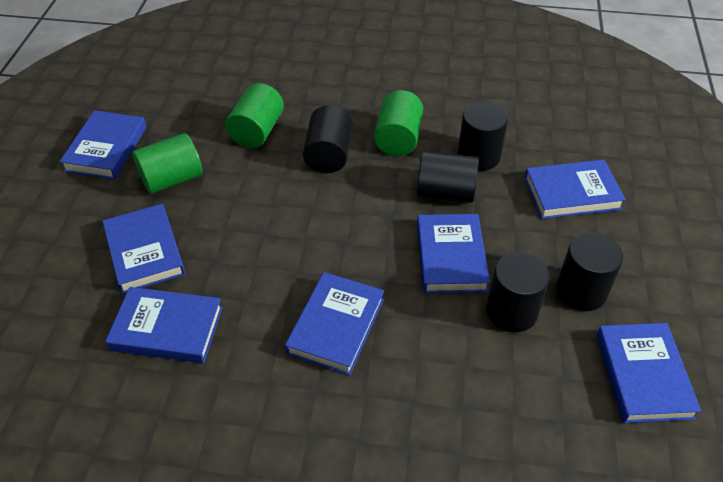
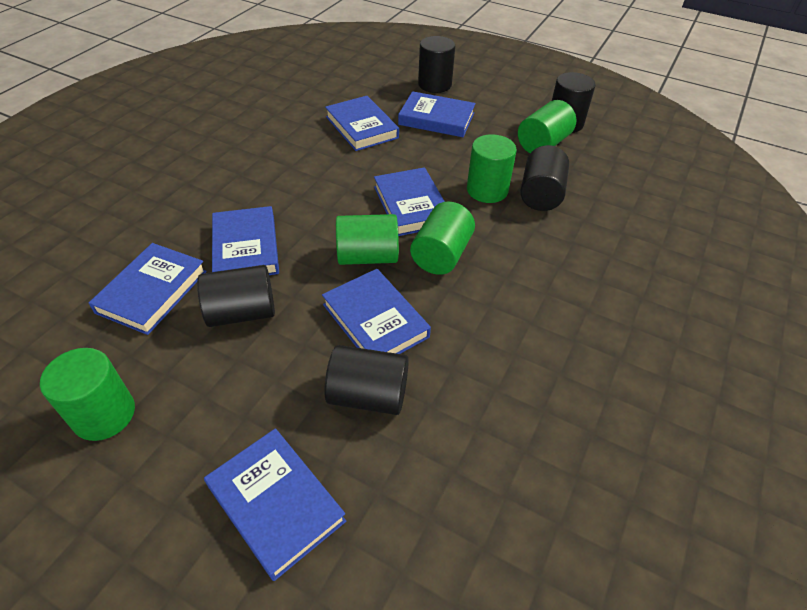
green cylinder: 3 -> 5

